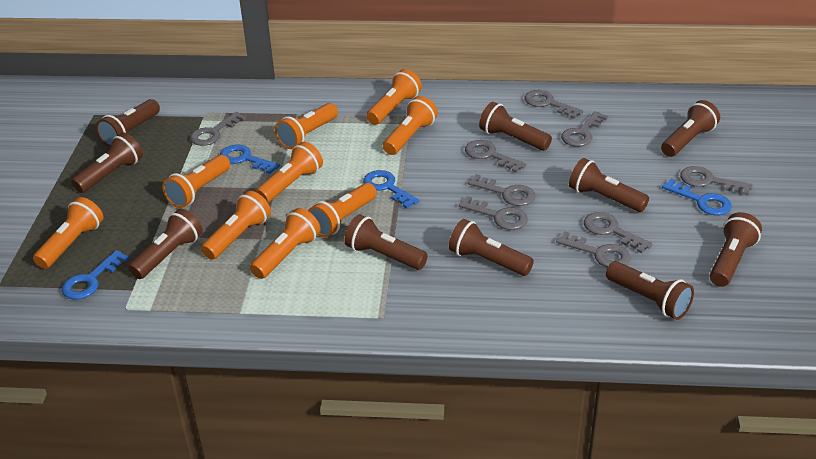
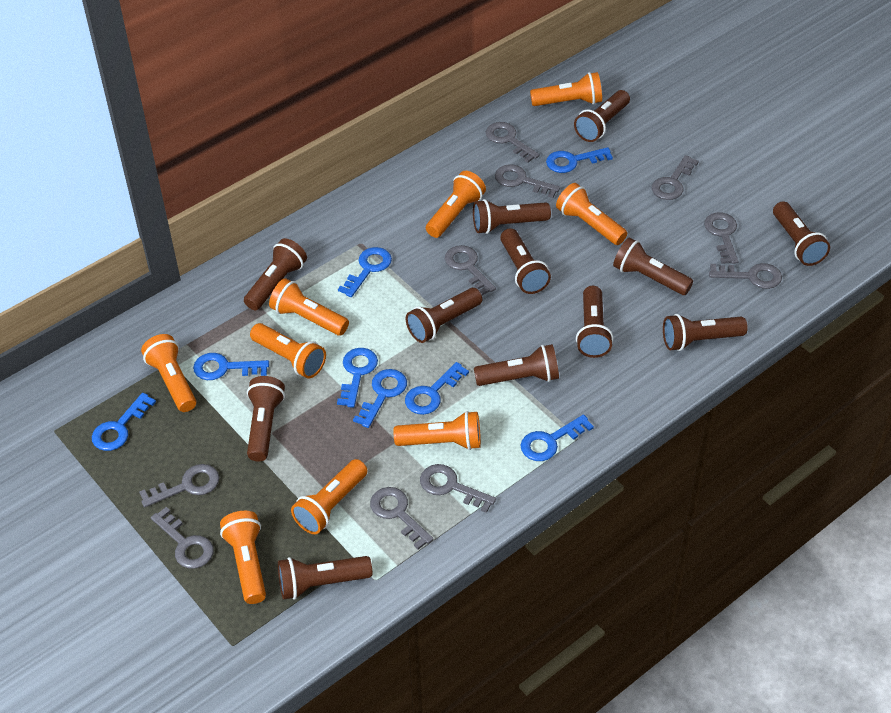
blue key: 4 -> 8
brown flashlight: 10 -> 12
grey key: 9 -> 10

